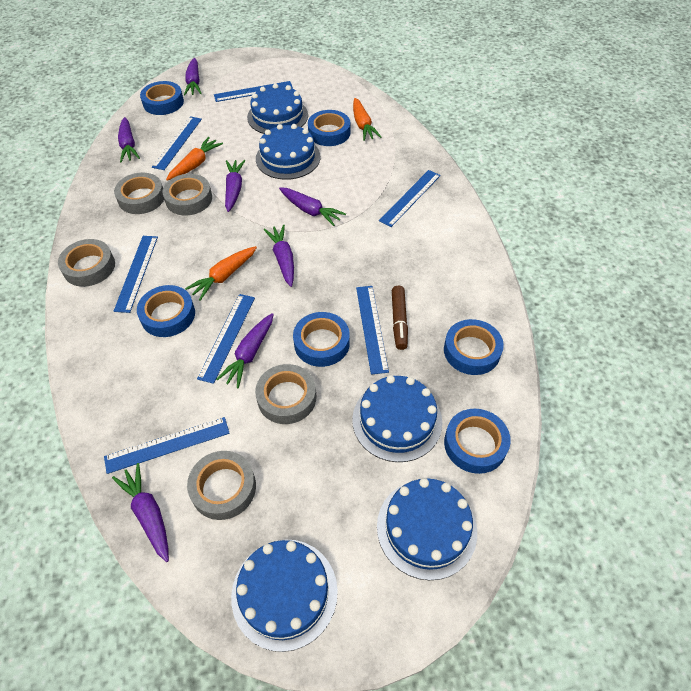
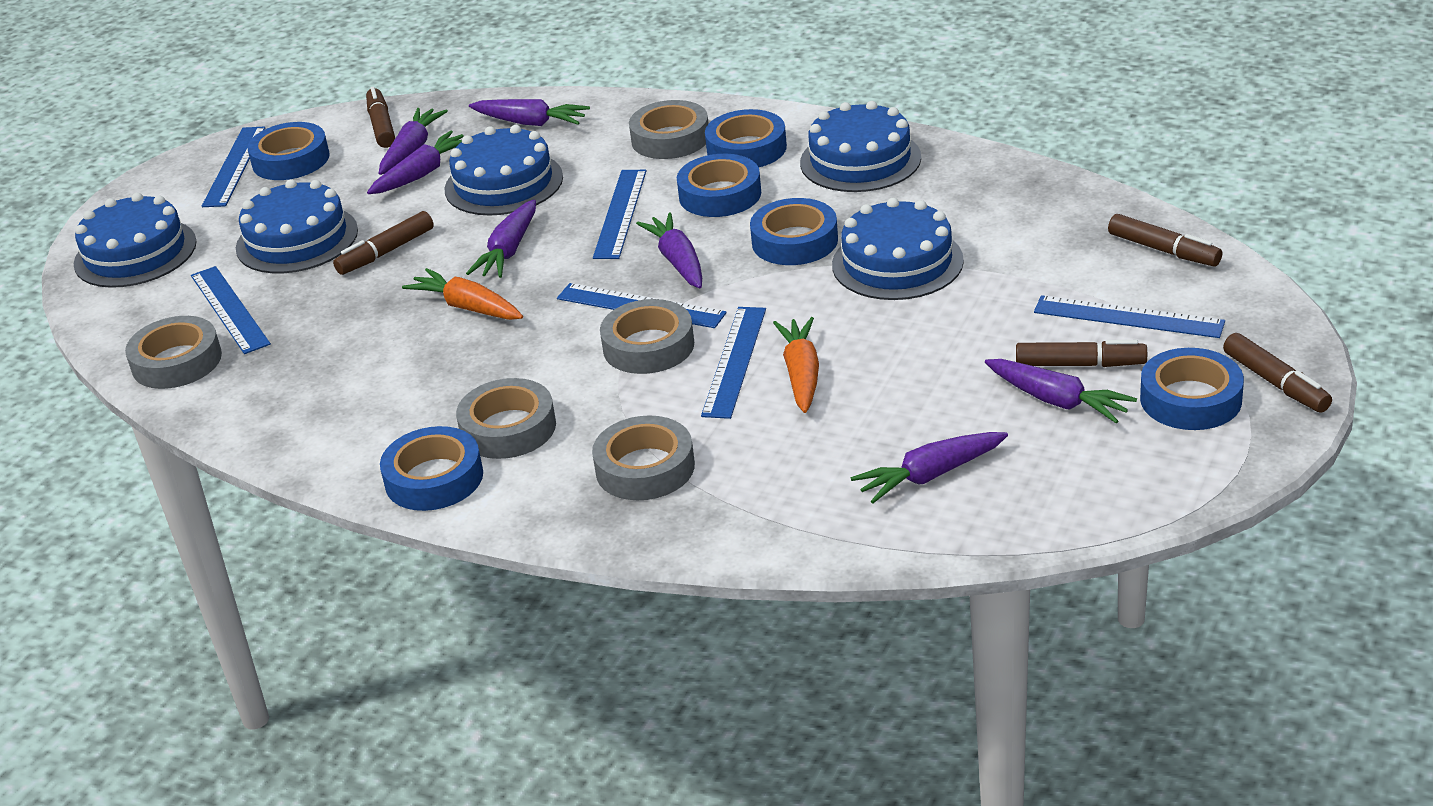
blue ruler: 7 -> 6
brown marker: 1 -> 5
orange carrot: 3 -> 2

